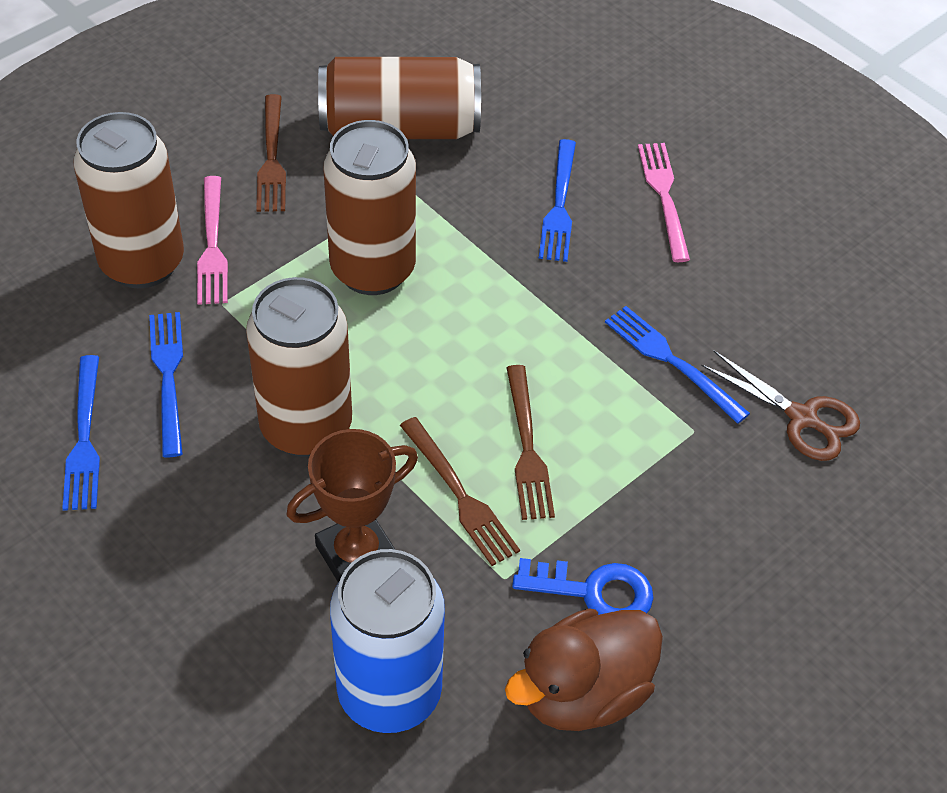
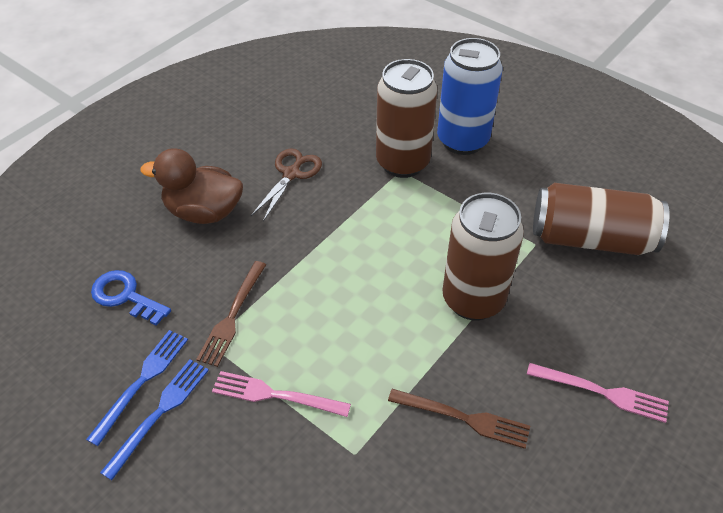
blue fork: 4 -> 2
brown can: 4 -> 3
brown fork: 3 -> 2
brown trophy: 1 -> 0

